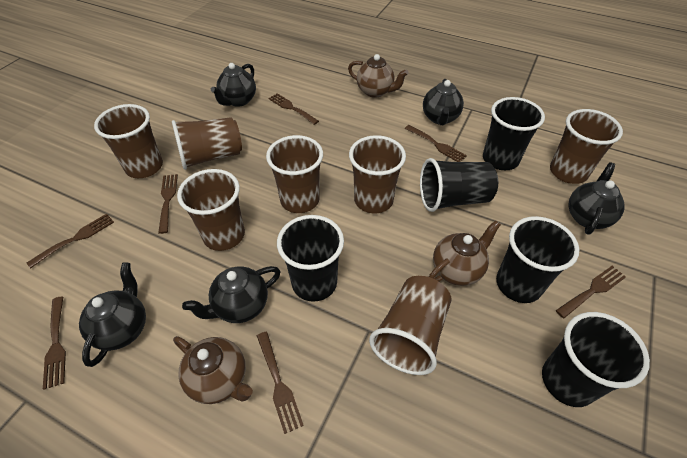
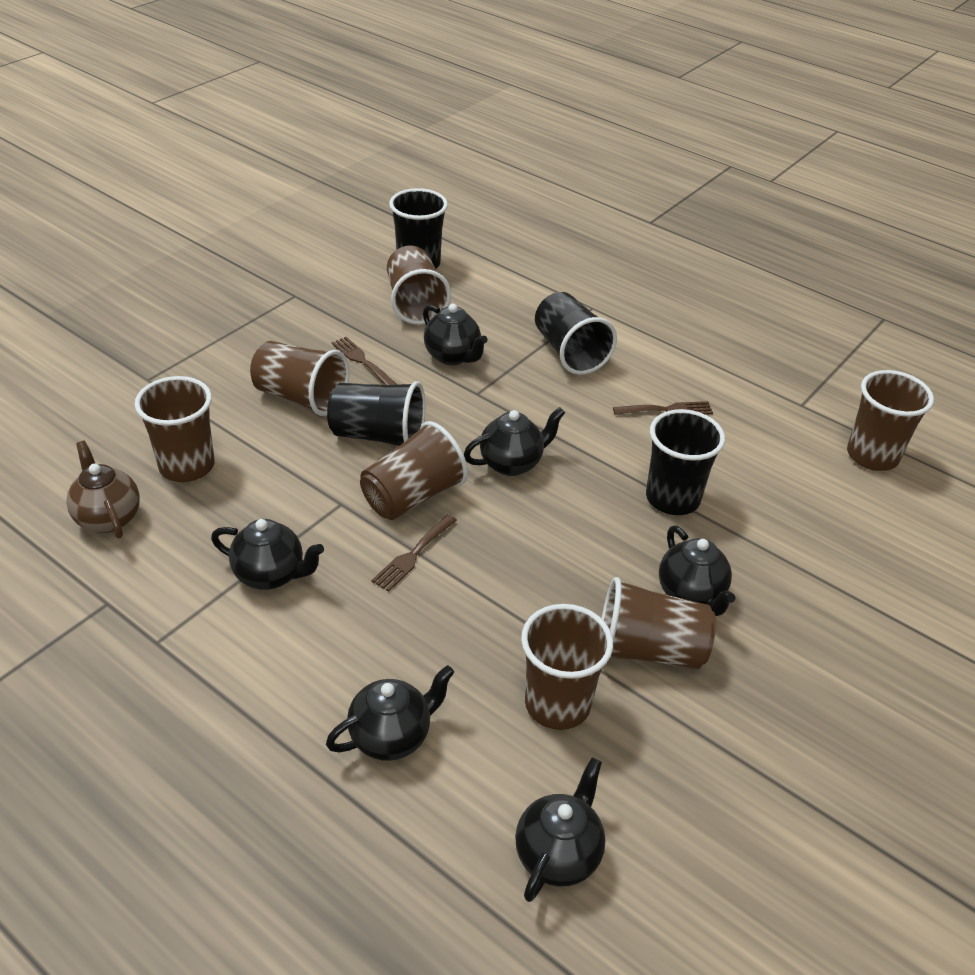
black cup: 5 -> 4
black teapot: 5 -> 6
brown fork: 7 -> 3
brown teapot: 3 -> 1

